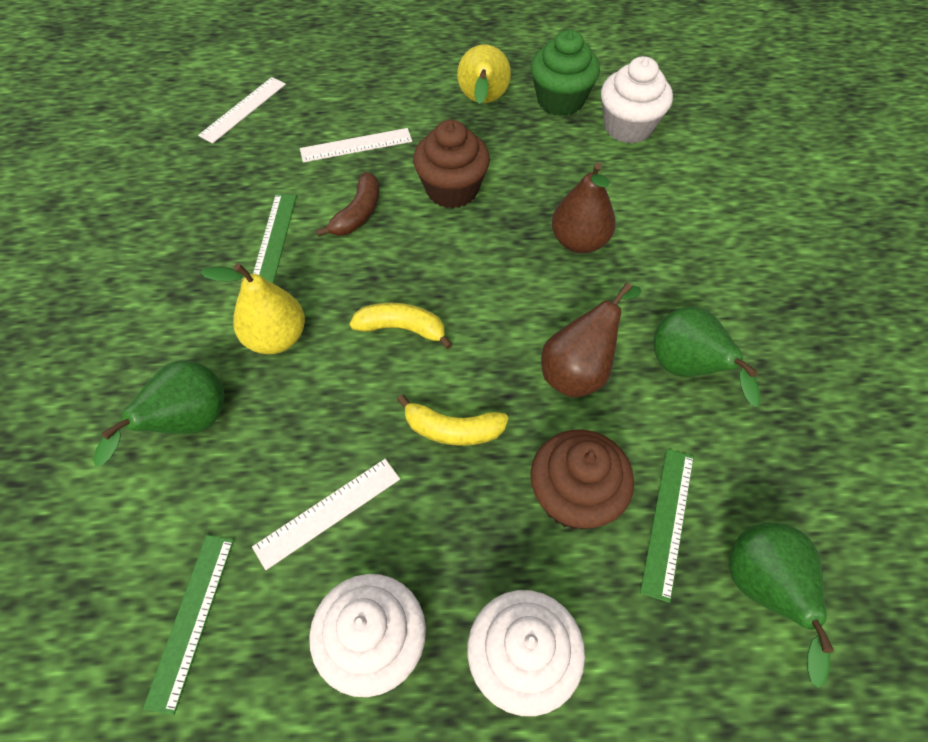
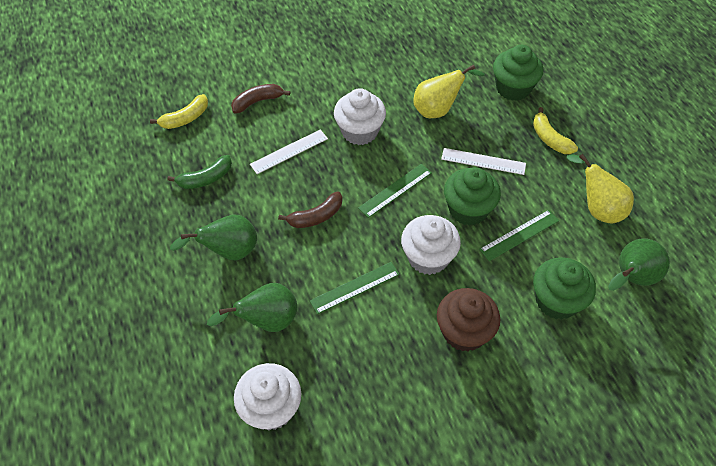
brown banana: 1 -> 2
brown cupcake: 2 -> 1
brown pear: 2 -> 0
green banana: 0 -> 1
green cupcake: 1 -> 3
white ruler: 3 -> 2

